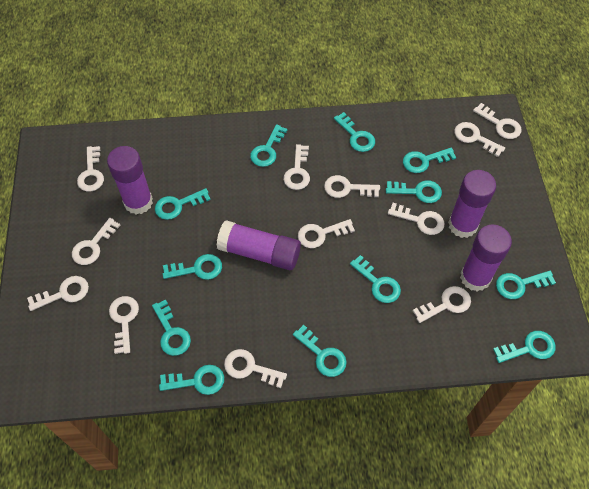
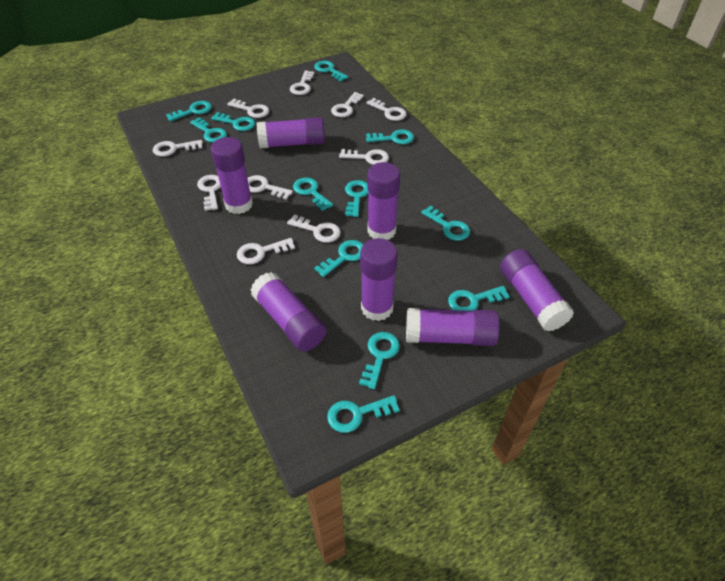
purple glue stick: 4 -> 7
white key: 12 -> 10

